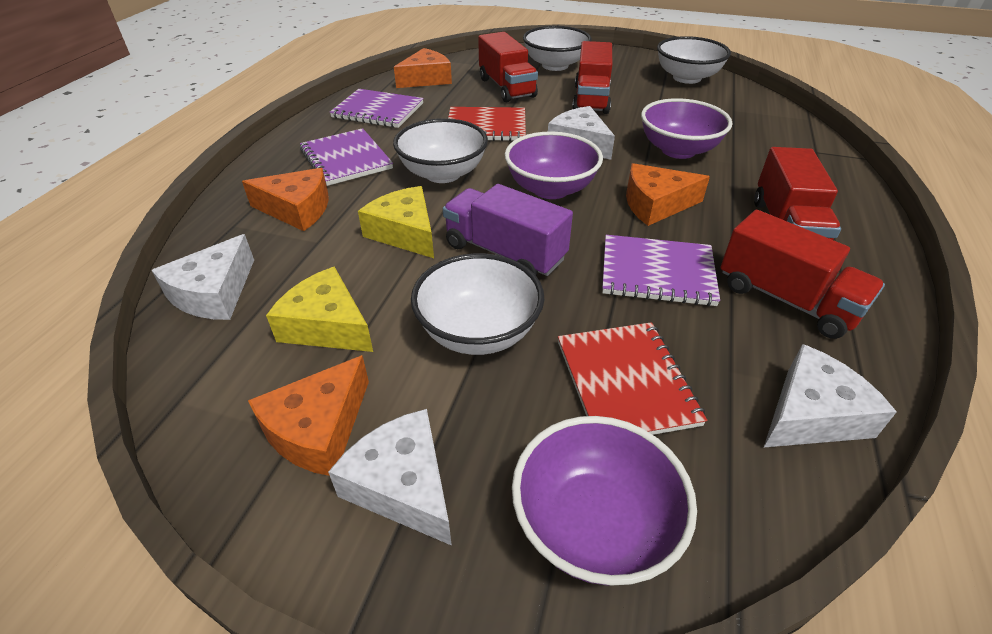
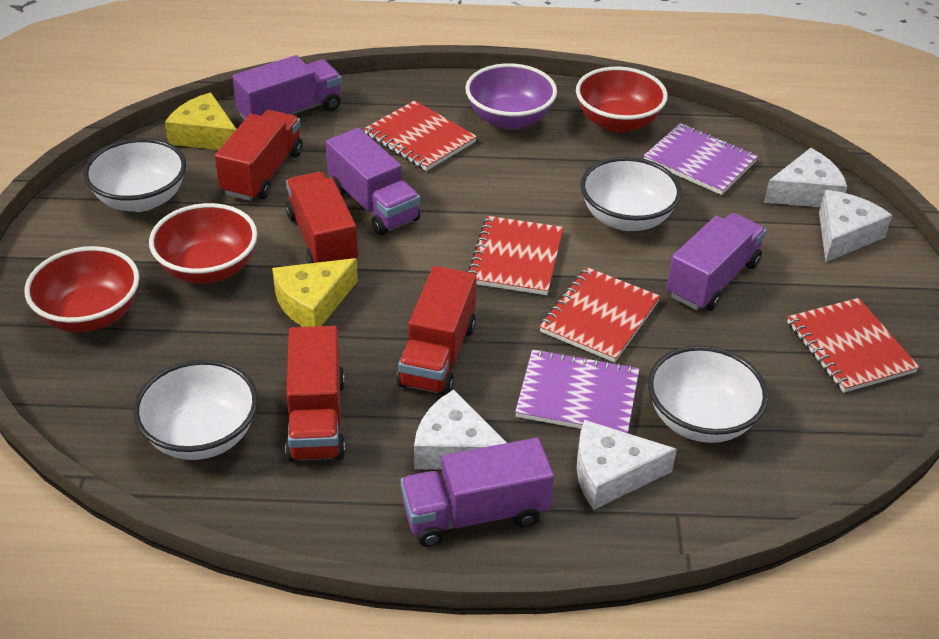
orange cheese: 4 -> 0
purple bowl: 3 -> 1
purple notebook: 3 -> 2
purple truck: 1 -> 4
red bowl: 0 -> 3
red notebook: 2 -> 4

